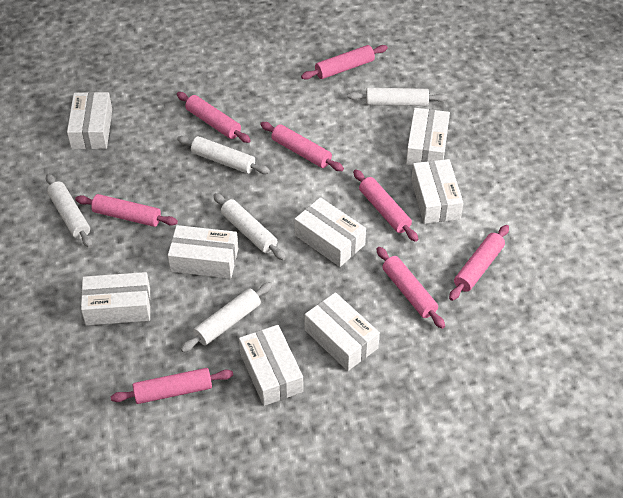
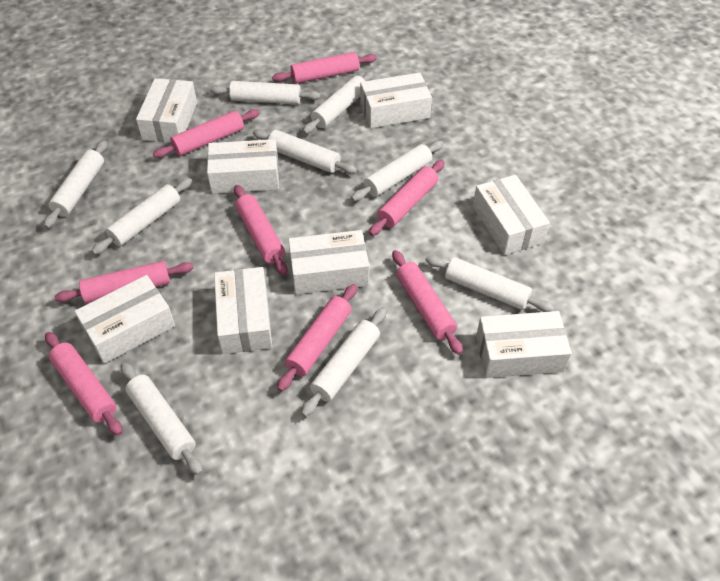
white rolling pin: 5 -> 9

